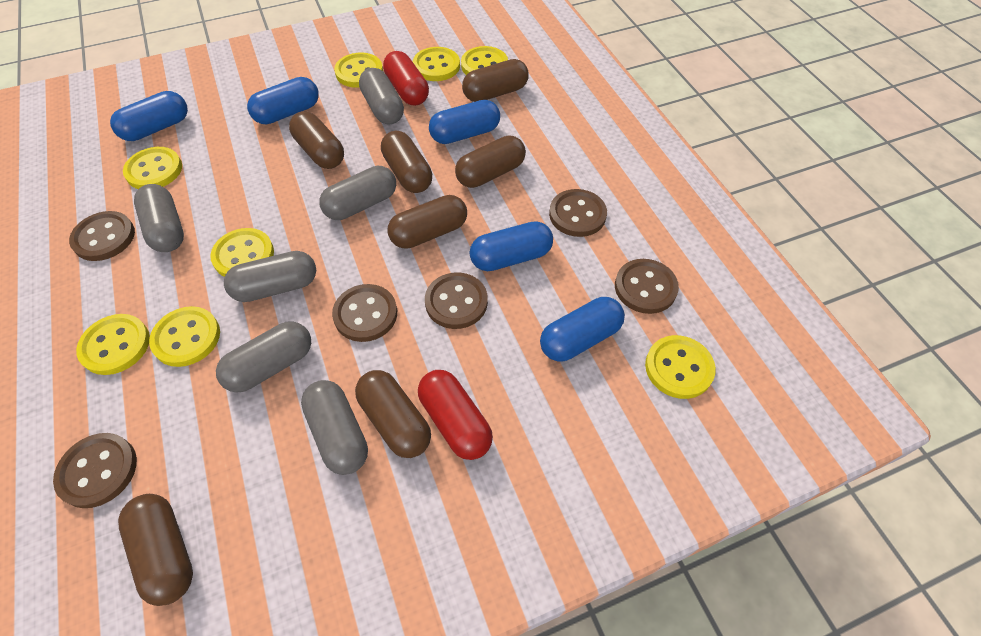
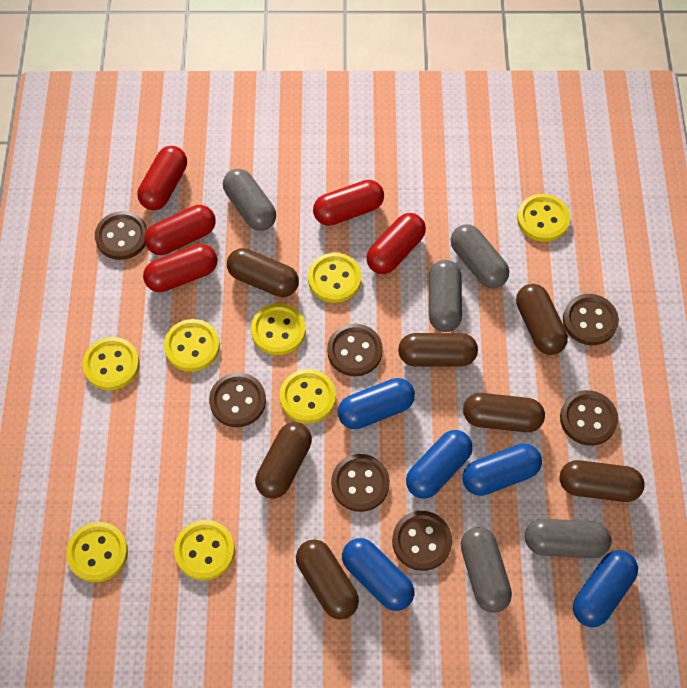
brown button: 6 -> 7
grey capsule: 6 -> 5
red capsule: 2 -> 5

